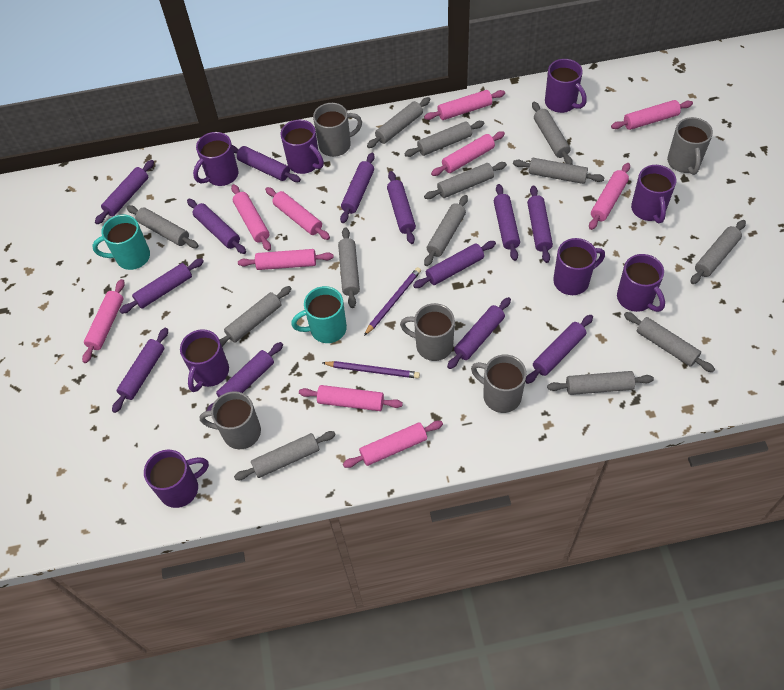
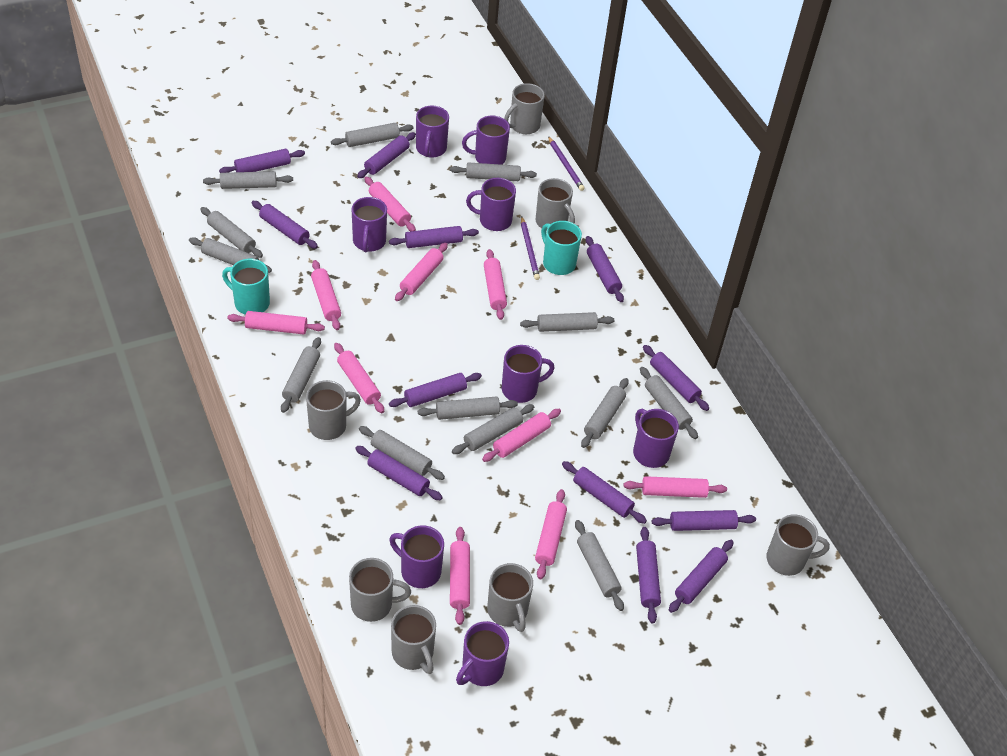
grey mug: 5 -> 7
purple rolling pin: 13 -> 12

